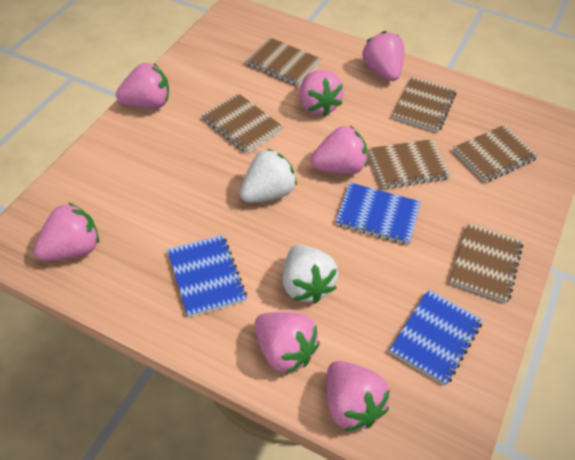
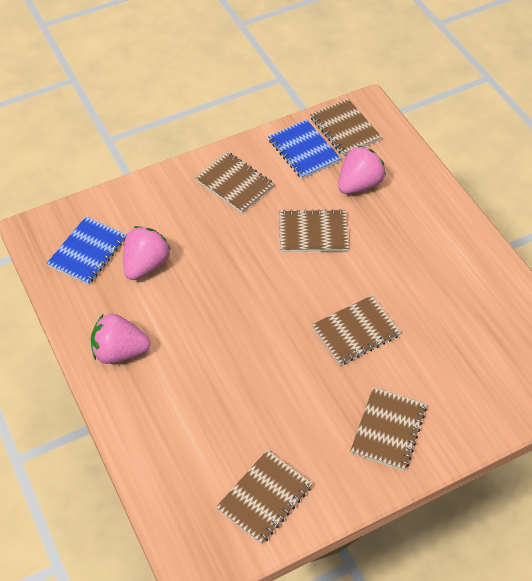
blue notebook: 3 -> 2
pink strawberry: 7 -> 3
white strawberry: 2 -> 0

